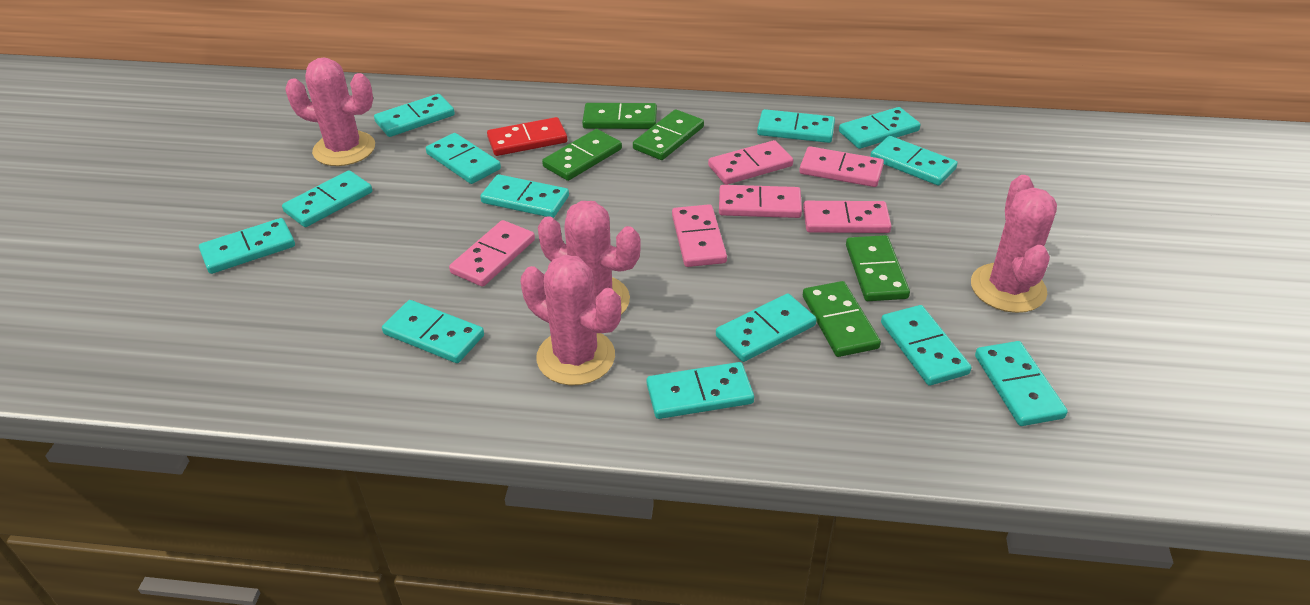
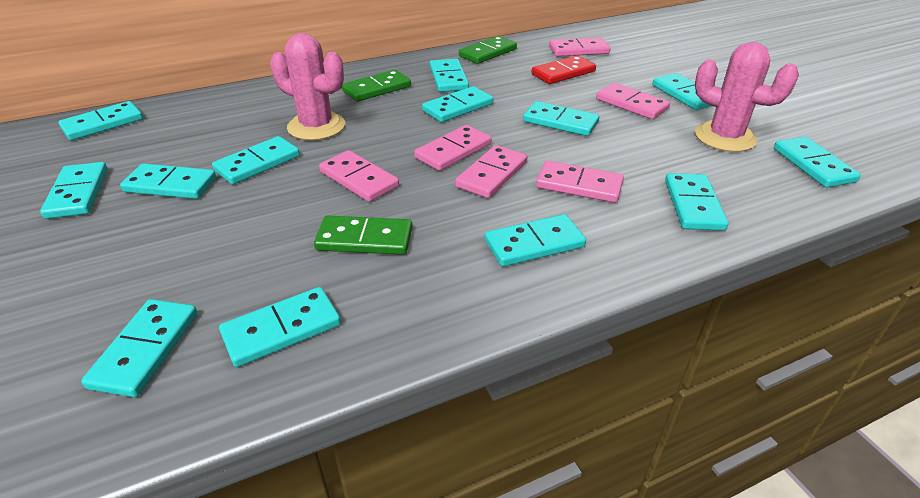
green domino: 5 -> 3
pink cactus: 4 -> 2

